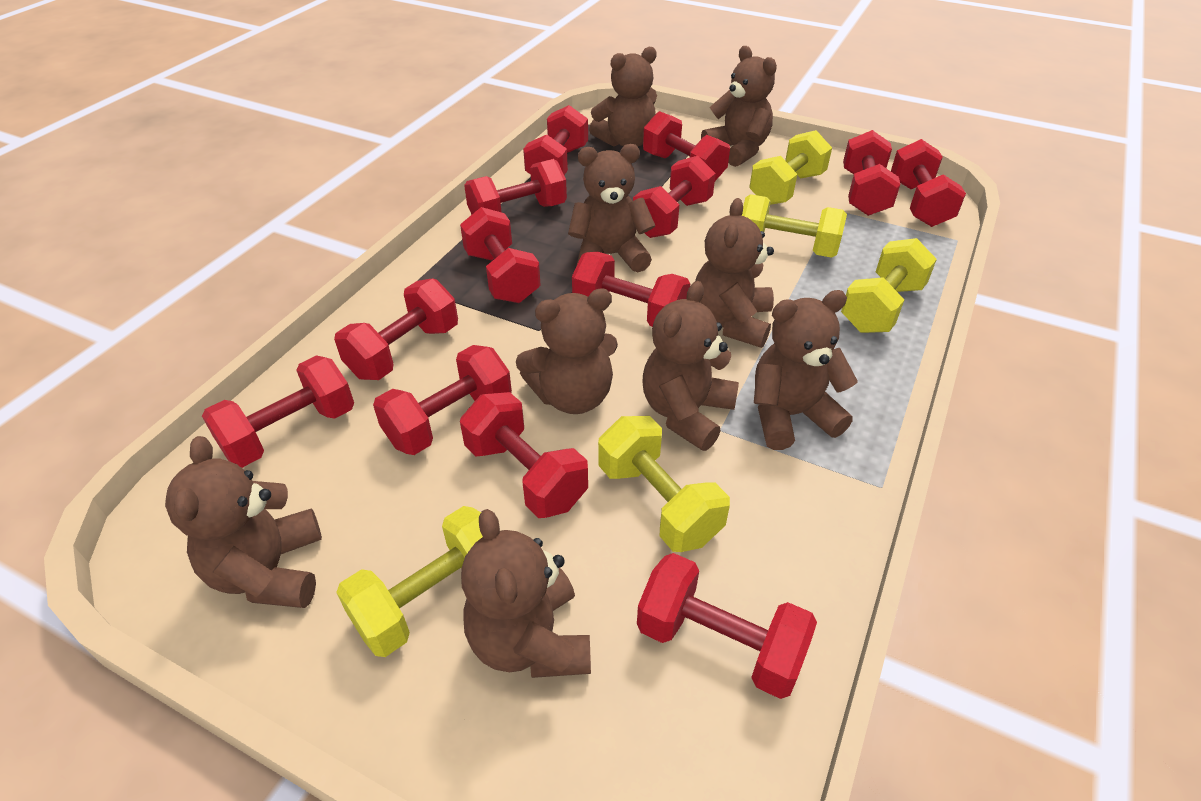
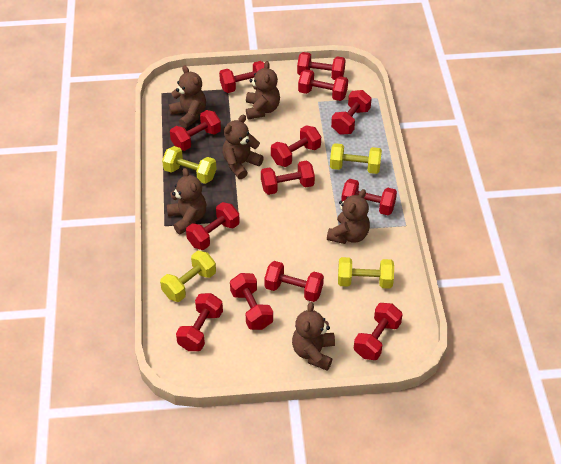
brown teddy bear: 9 -> 6
yellow dumbbell: 5 -> 4

